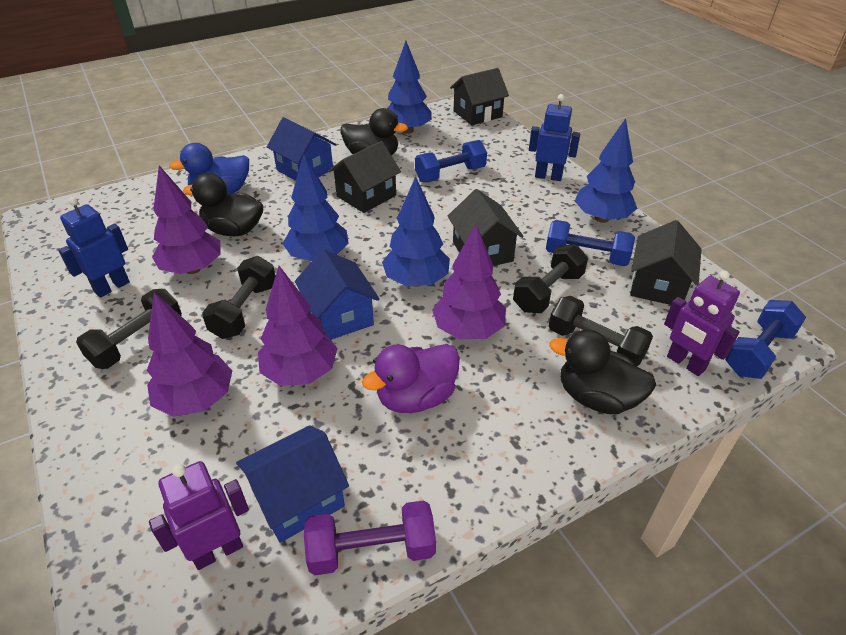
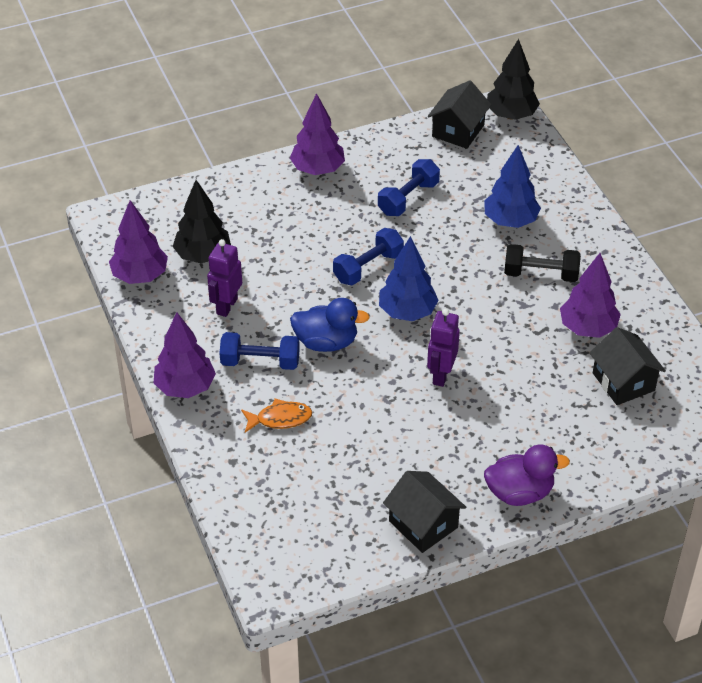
black duck: 3 -> 0
black dumbbell: 4 -> 1
black house: 4 -> 3
black tree: 0 -> 2
blue house: 3 -> 0
blue robot: 2 -> 0
blue tree: 4 -> 2
orange fish: 0 -> 1
purple dumbbell: 1 -> 0

